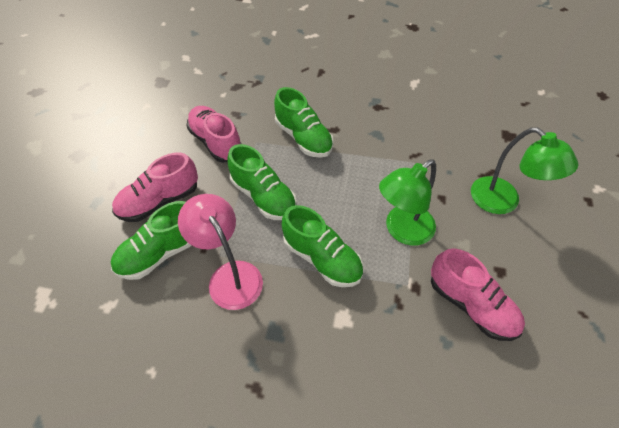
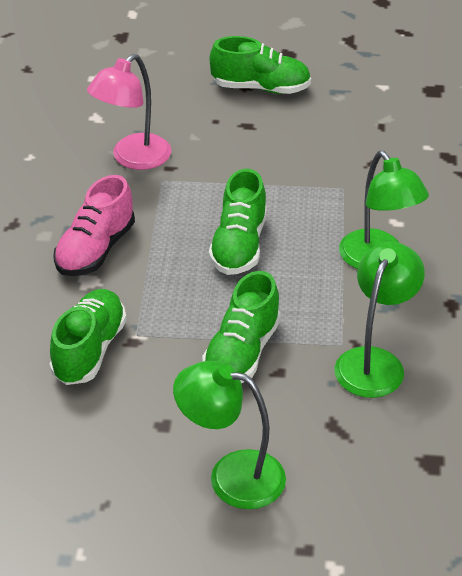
green lamp: 2 -> 3
pink shoe: 3 -> 1

